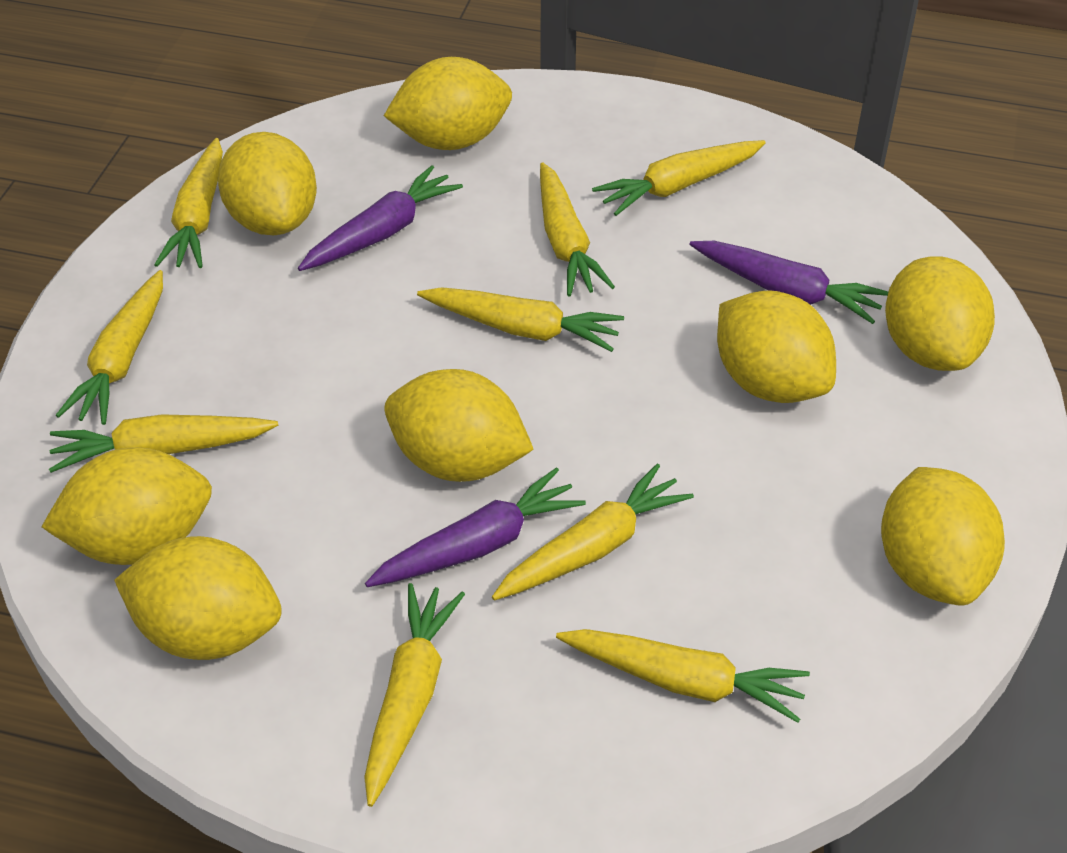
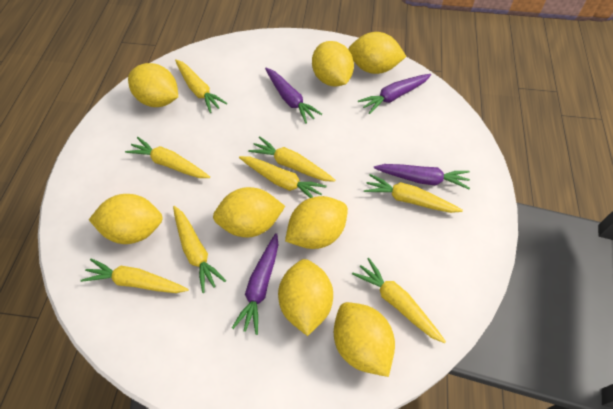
purple carrot: 3 -> 4
yellow carrot: 9 -> 8

